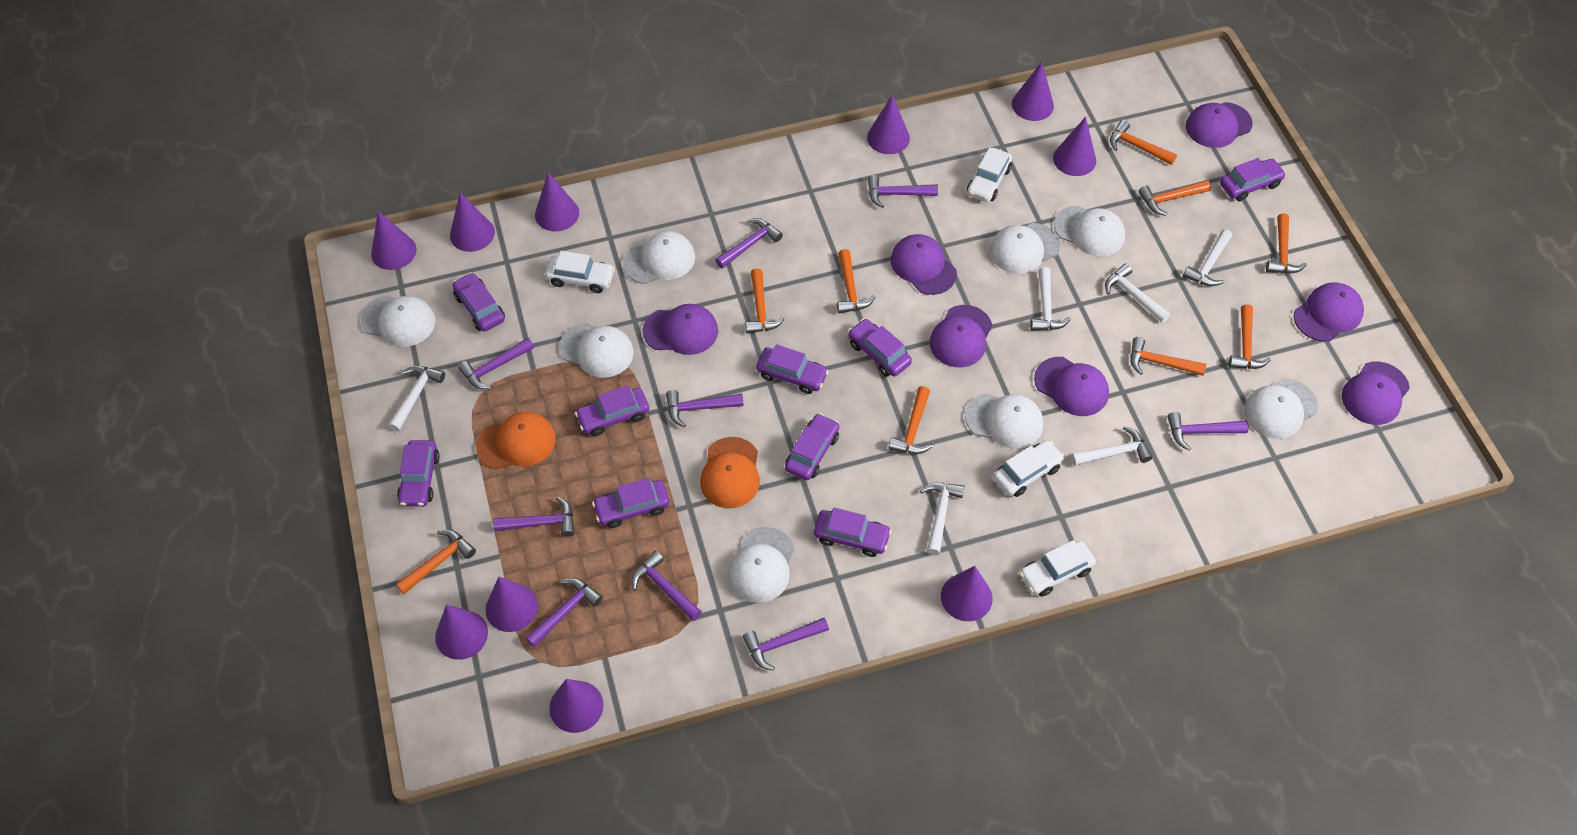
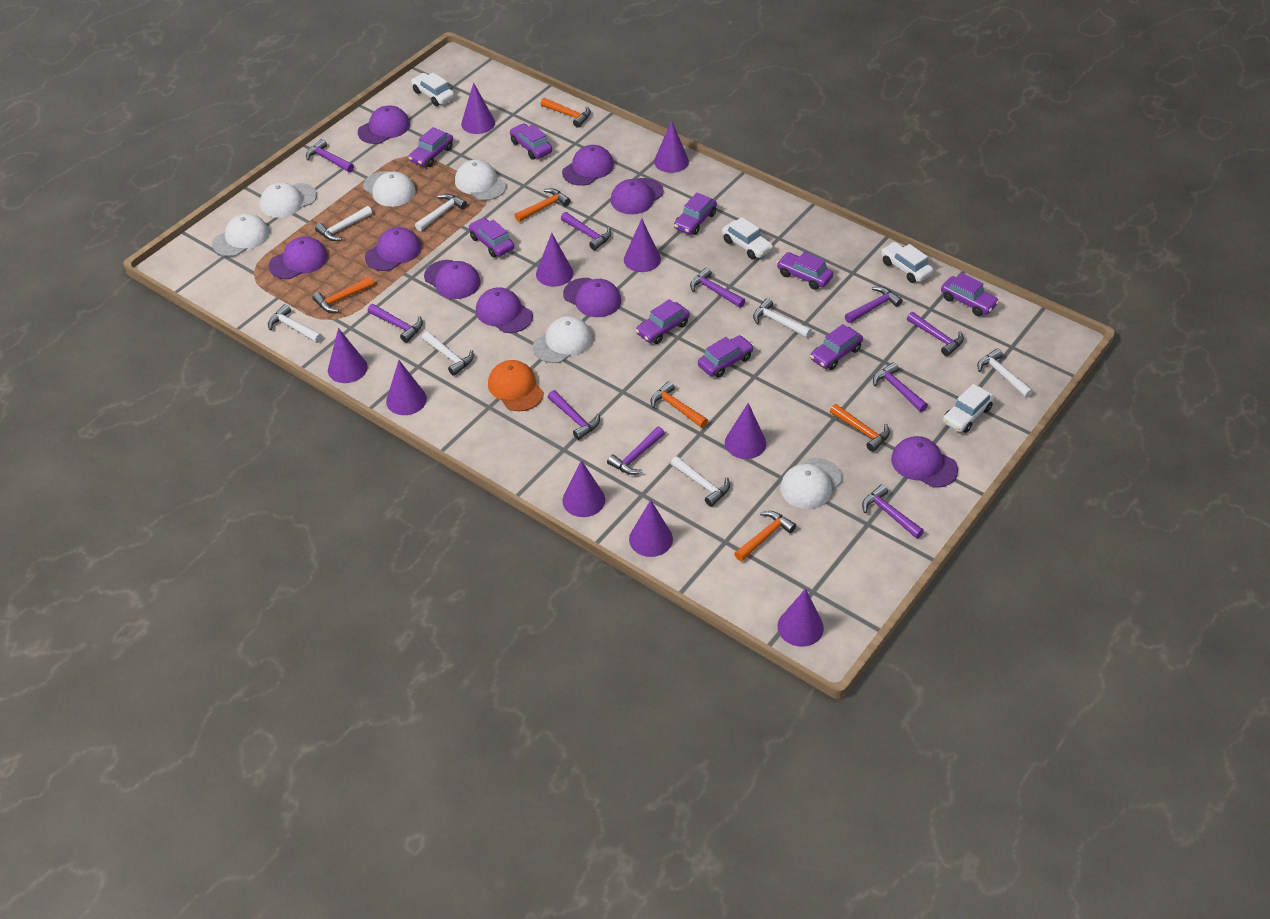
orange cap: 2 -> 1
orange hammer: 9 -> 6
purple cap: 7 -> 9
purple hammer: 9 -> 10
white cap: 8 -> 6
white hammer: 6 -> 7

